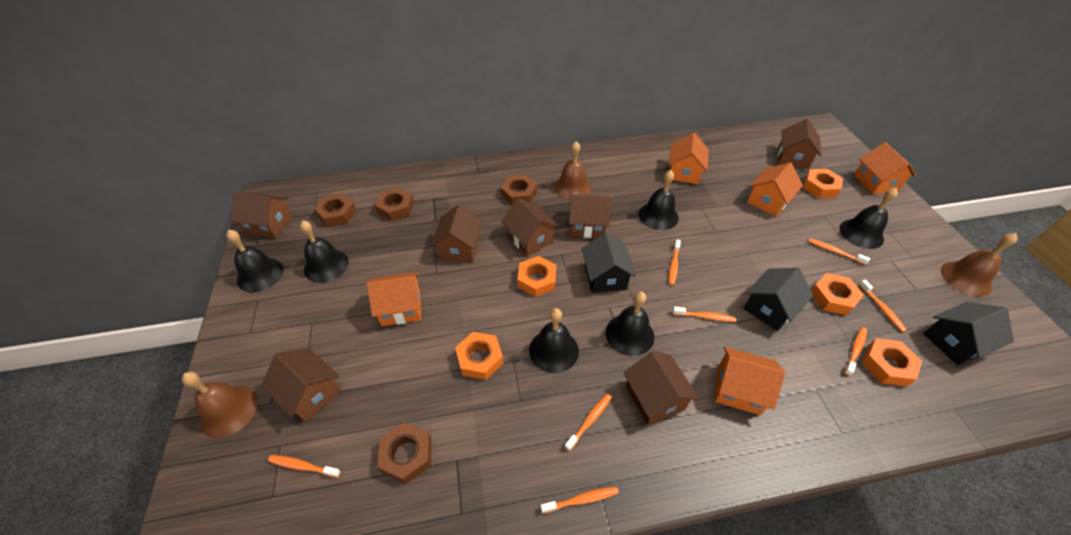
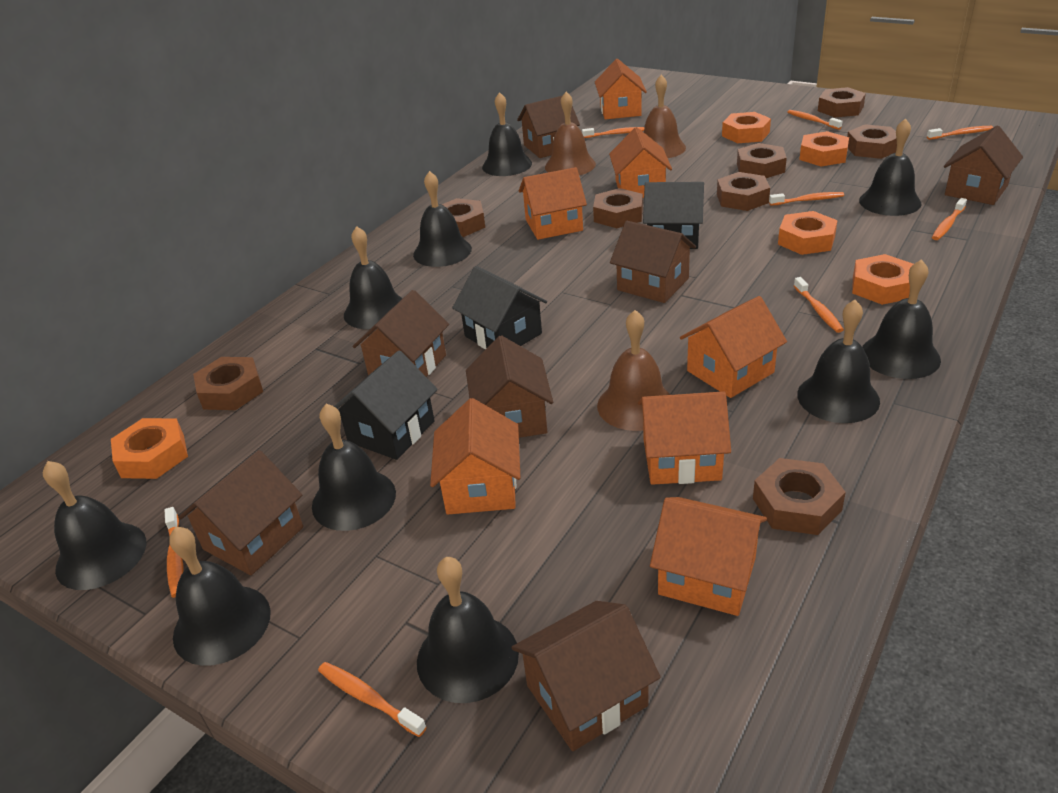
black bell: 6 -> 10
brown nut: 4 -> 8
orange house: 5 -> 7

